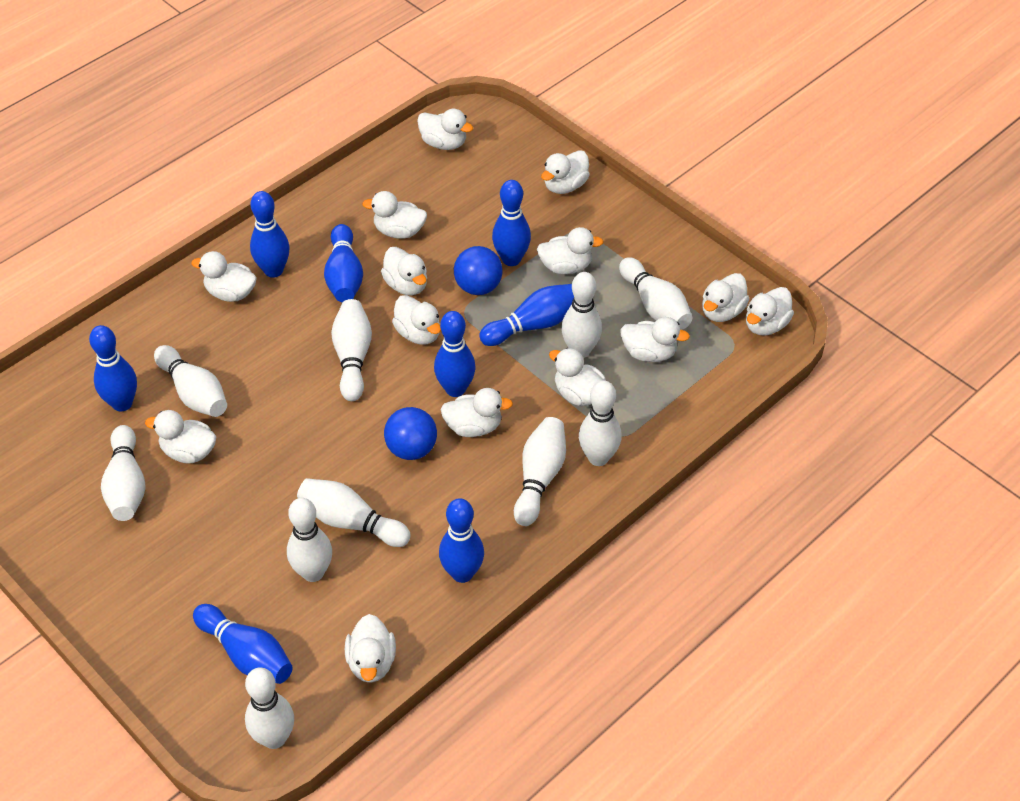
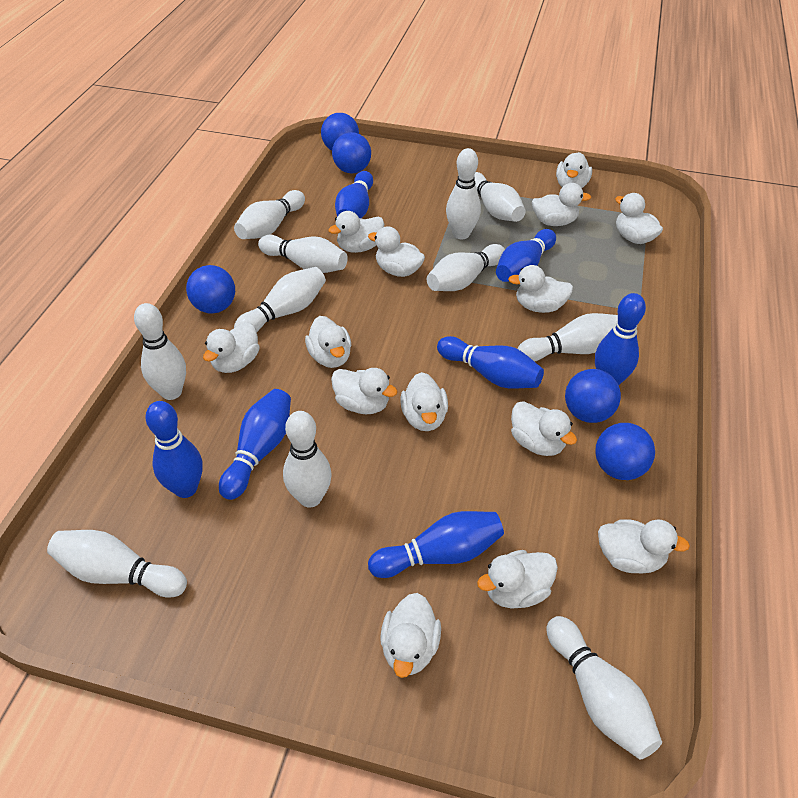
blue ball: 2 -> 5
blue bowling pin: 8 -> 7
white bowling pin: 10 -> 11

